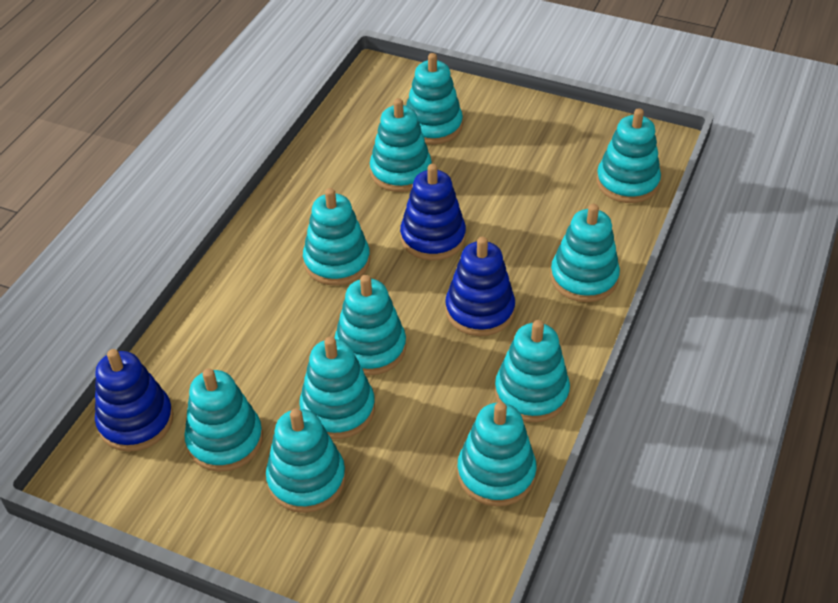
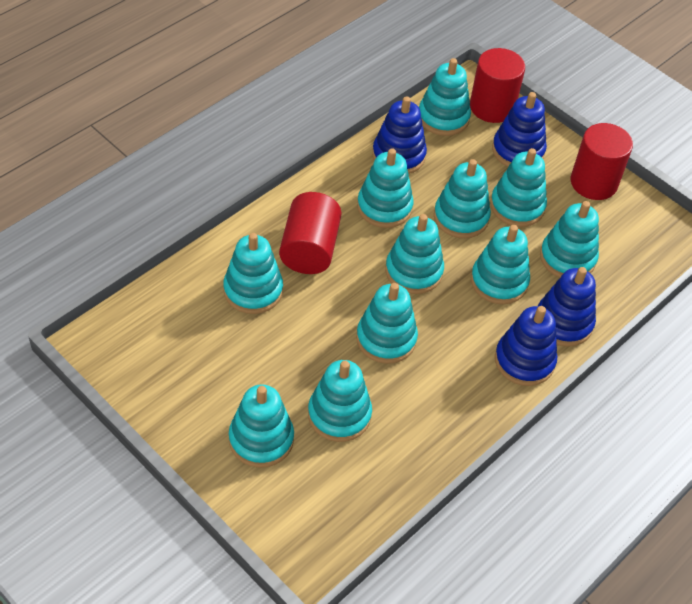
blue stacking toy: 3 -> 4
red cylinder: 0 -> 3

